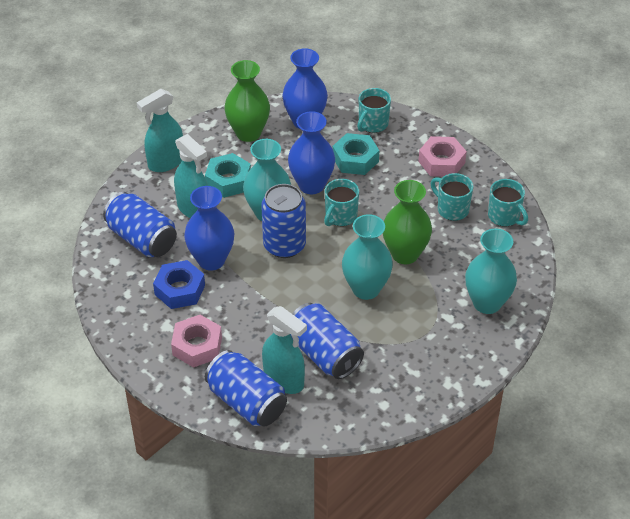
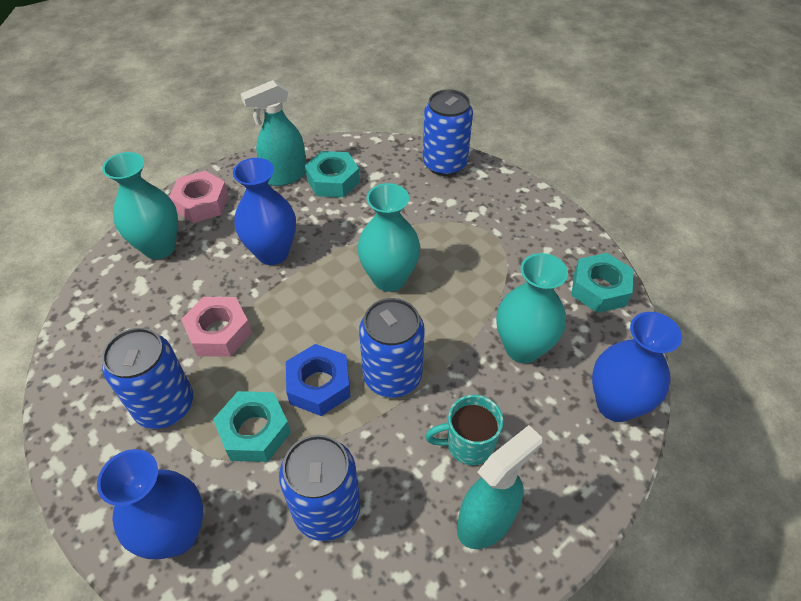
green vase: 2 -> 0
turquoise mug: 4 -> 1
turquoise nut: 2 -> 3
turquoise spray bottle: 3 -> 2

